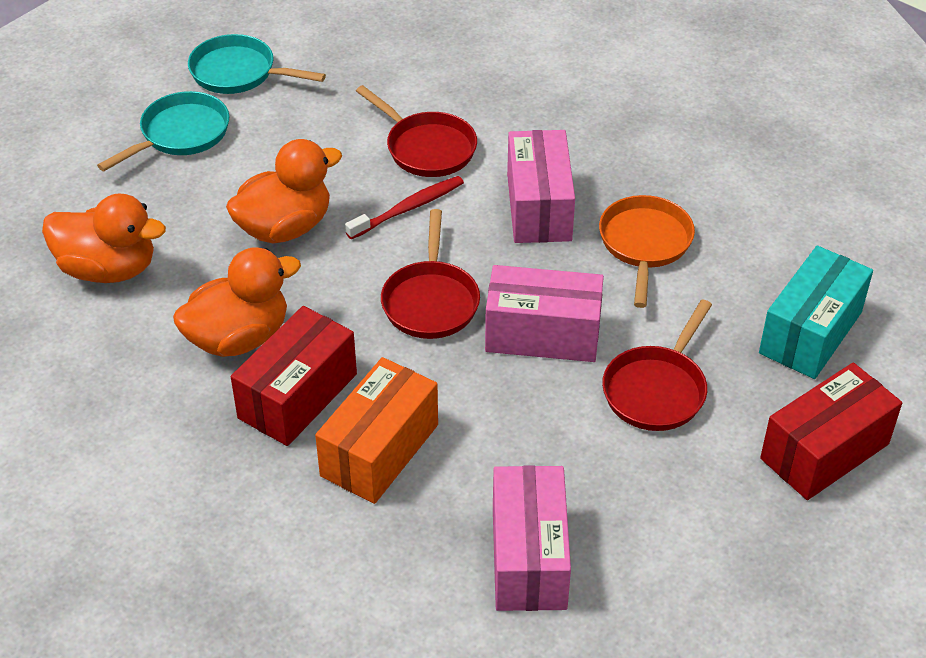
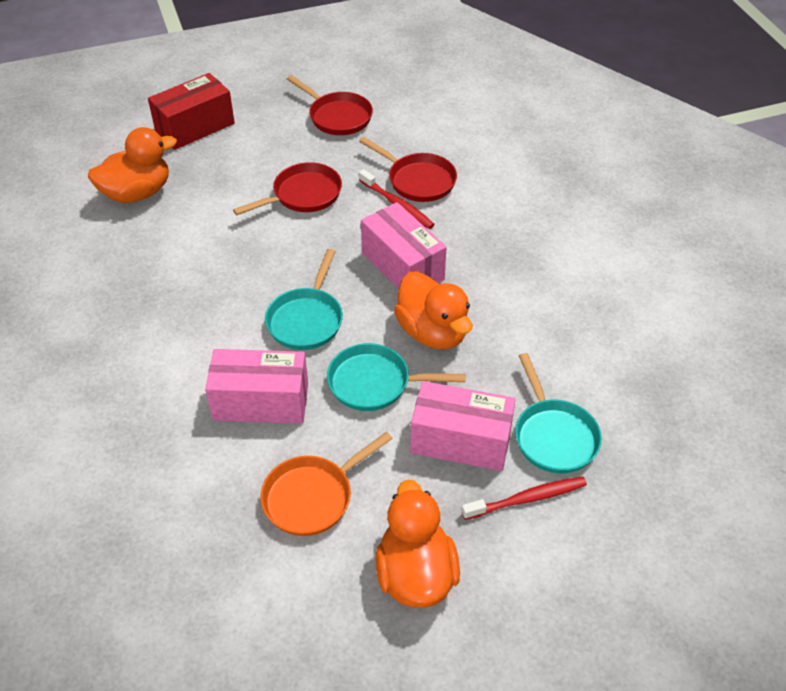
orange box: 1 -> 0
red box: 2 -> 1
red toothbrush: 1 -> 2
turquoise box: 1 -> 0
turquoise pan: 2 -> 3

